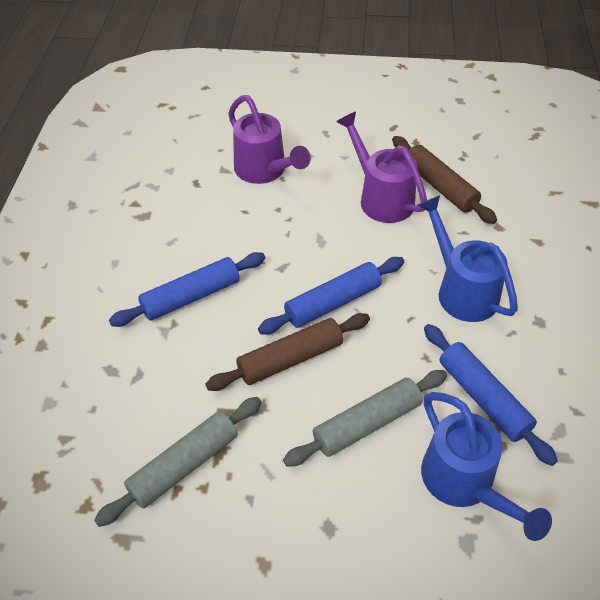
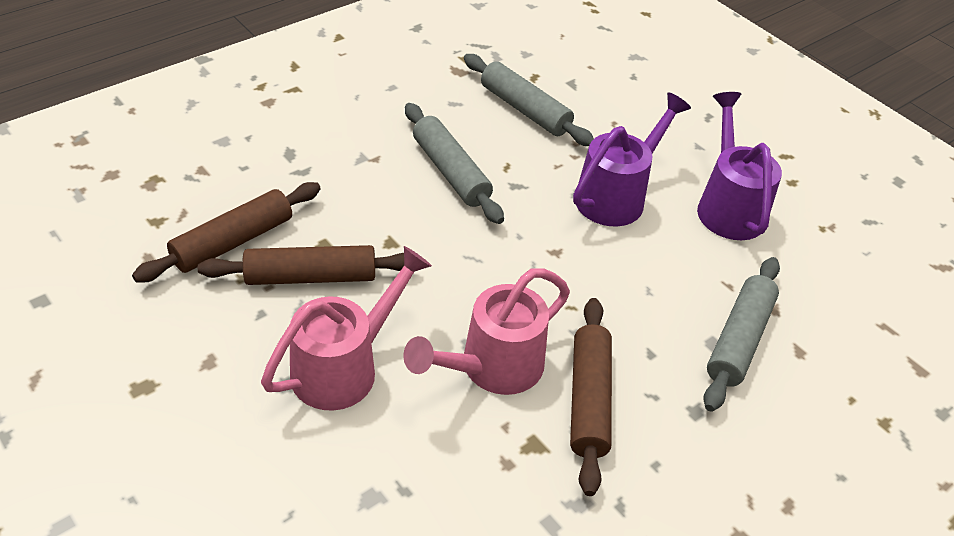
blue rolling pin: 3 -> 0
blue watering can: 2 -> 0
brown rolling pin: 2 -> 3
grey rolling pin: 2 -> 3
pink watering can: 0 -> 2

